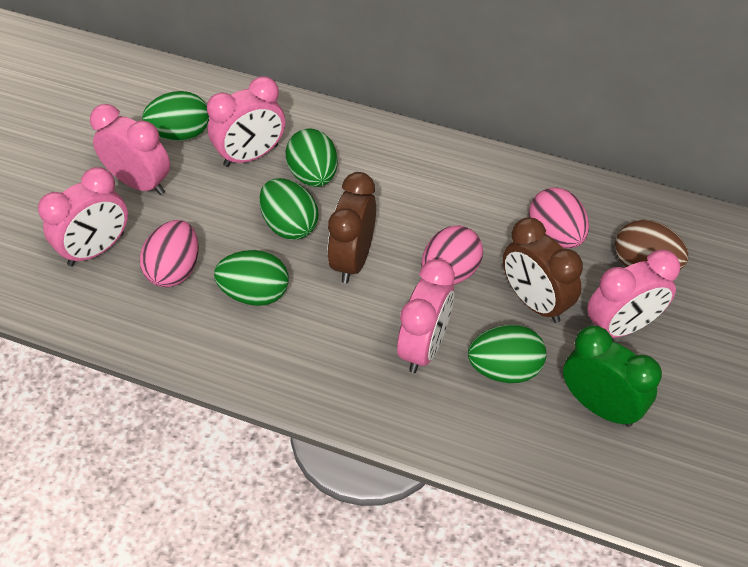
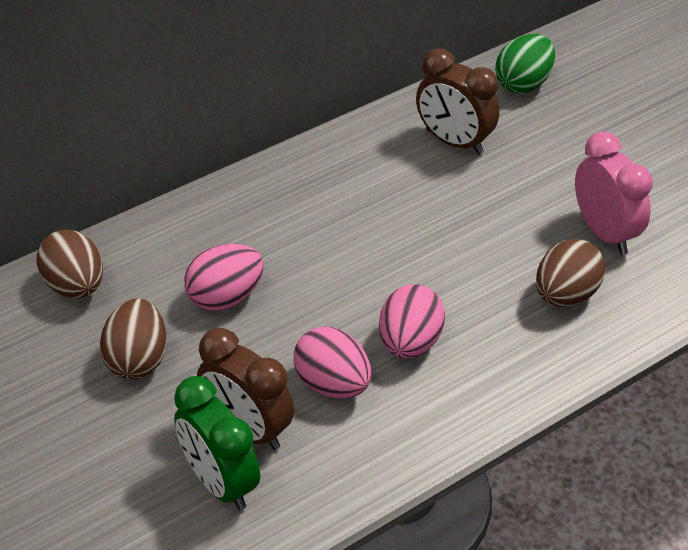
brown egg: 1 -> 3
green egg: 5 -> 1
pink clock: 5 -> 1

